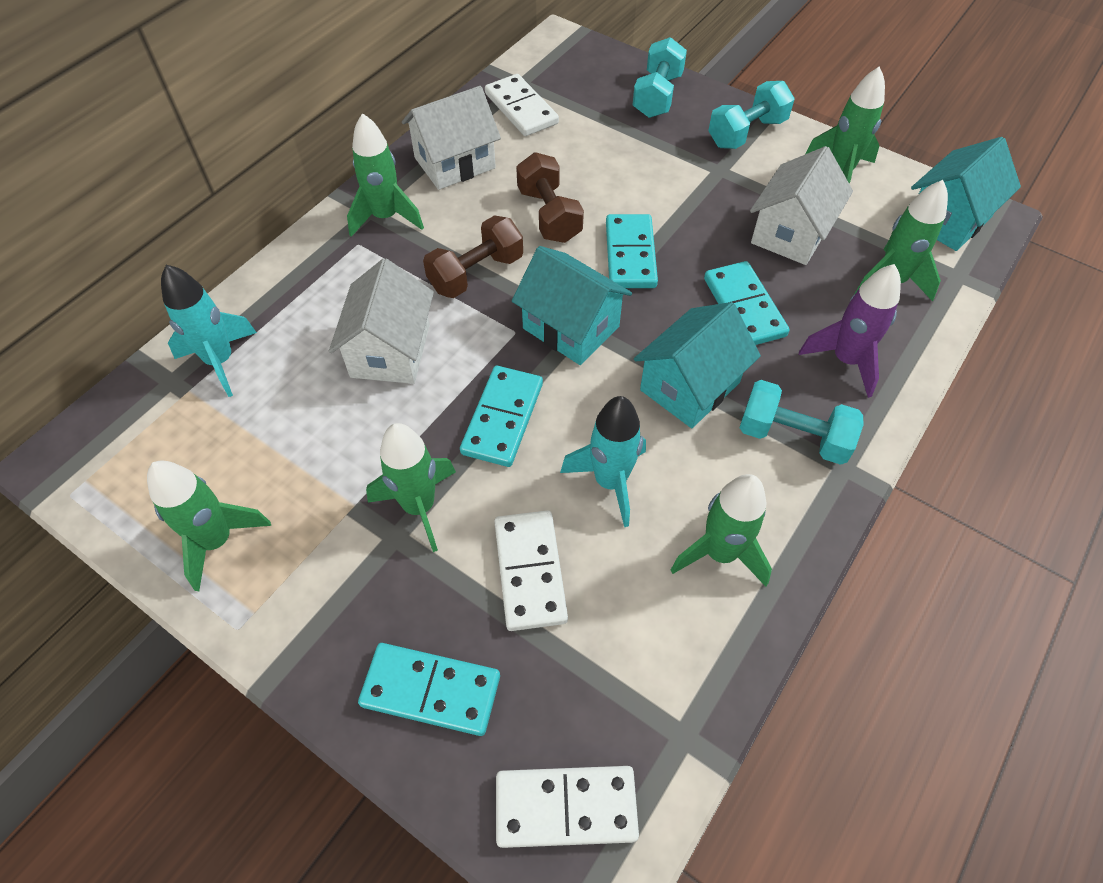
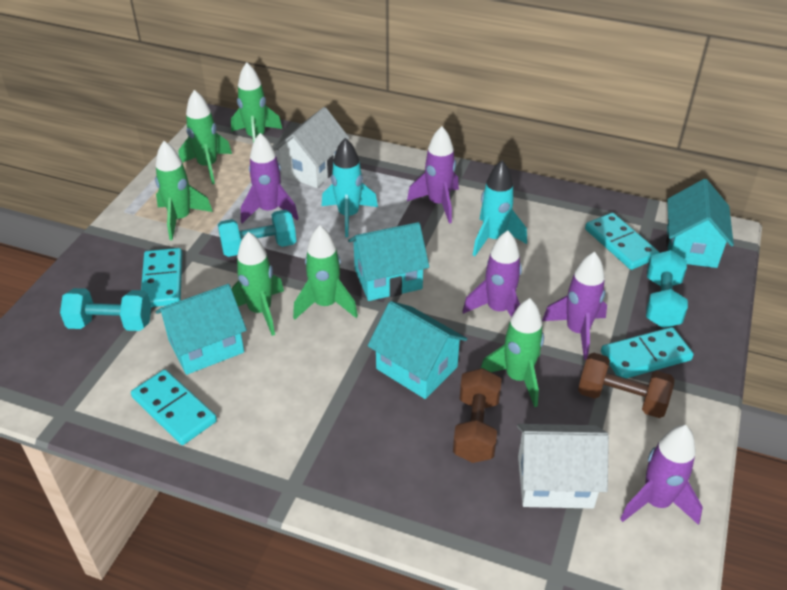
purple rocket: 1 -> 5
turquoise house: 3 -> 4
white domino: 3 -> 0
white house: 3 -> 2

